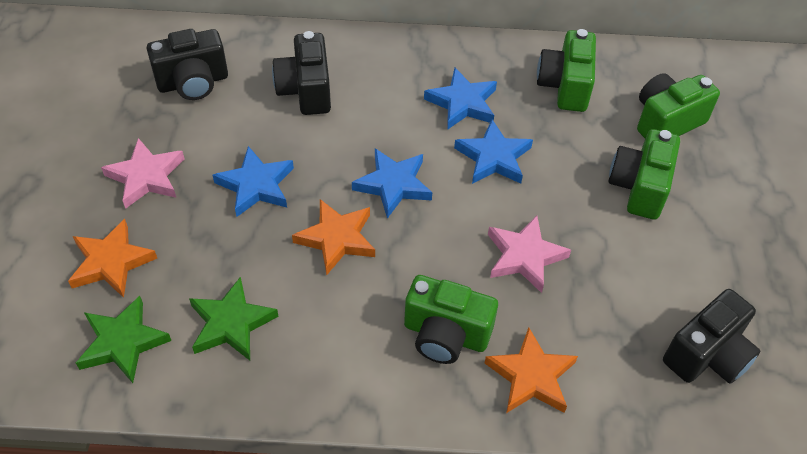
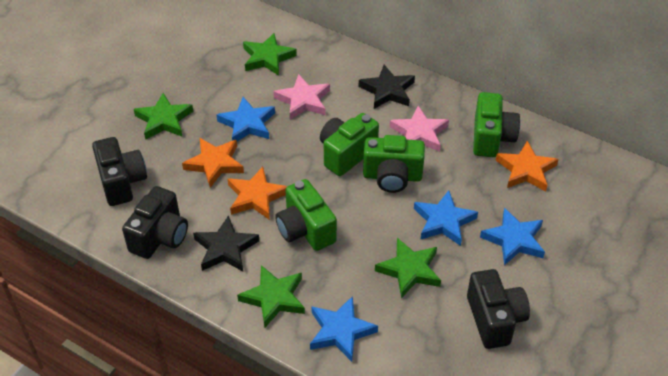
black star: 0 -> 2
green star: 2 -> 4

